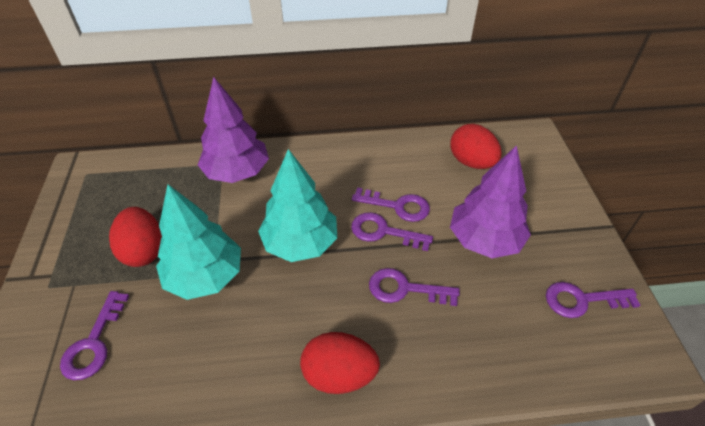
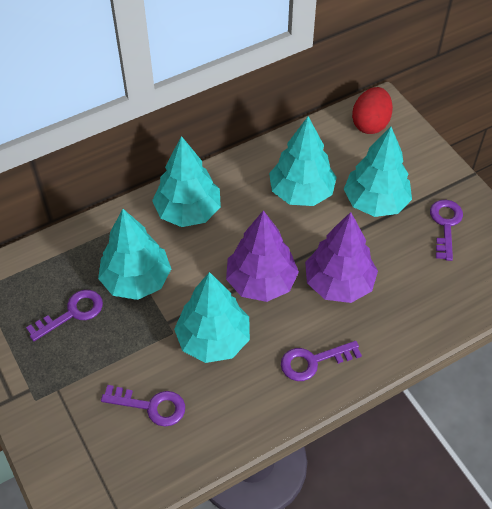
purple key: 5 -> 4
red egg: 3 -> 1
turquoise tree: 2 -> 5

